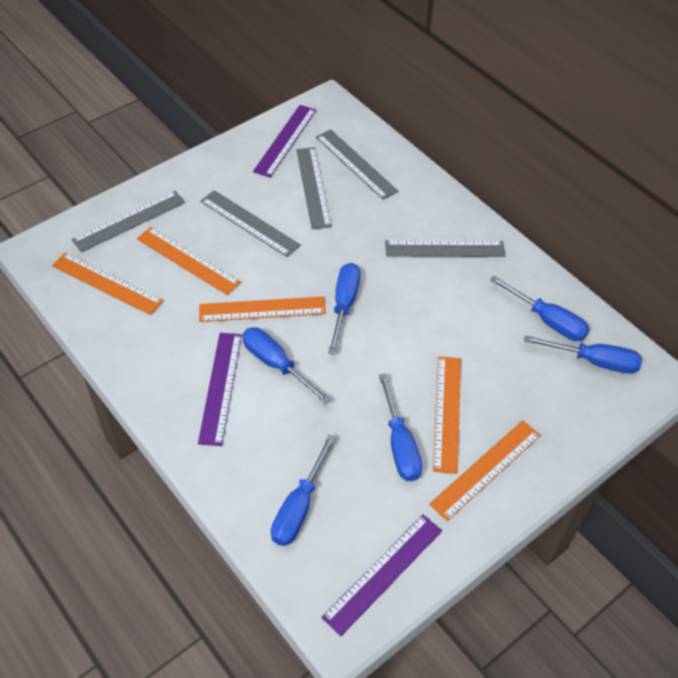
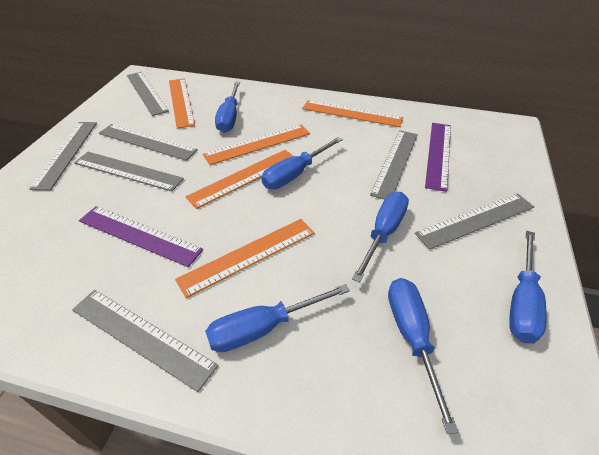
grey ruler: 5 -> 7
purple ruler: 3 -> 2

